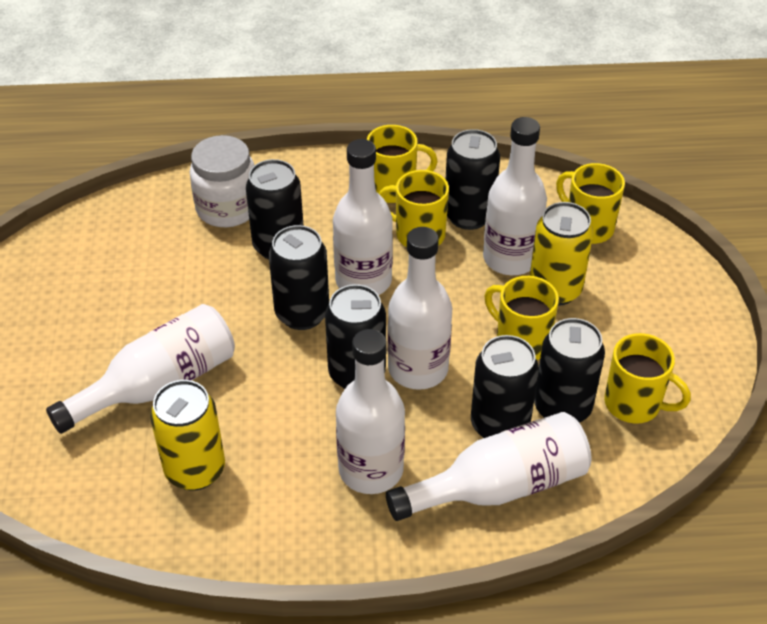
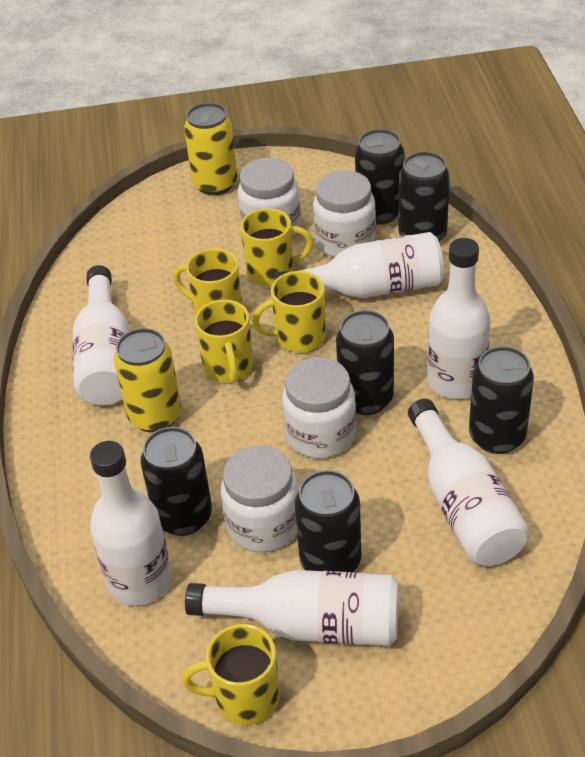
white jar: 1 -> 4

